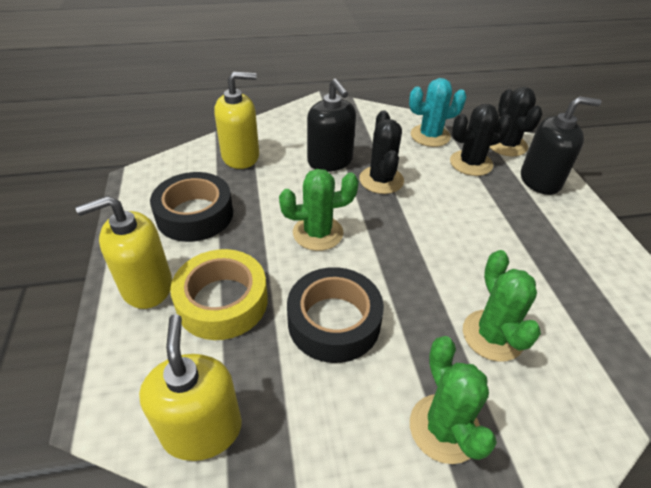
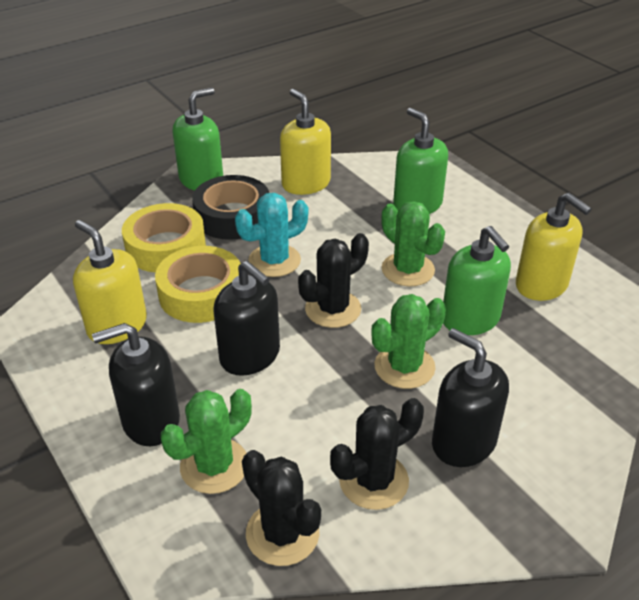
black soap dispenser: 2 -> 3
black tape: 2 -> 1
green soap dispenser: 0 -> 3
yellow tape: 1 -> 2

